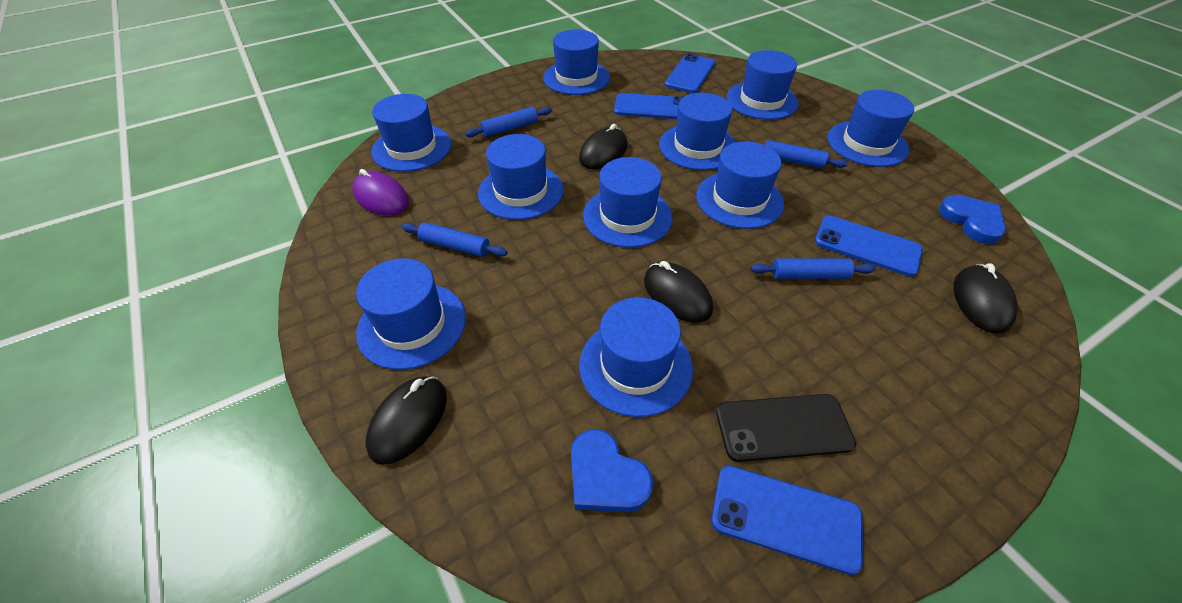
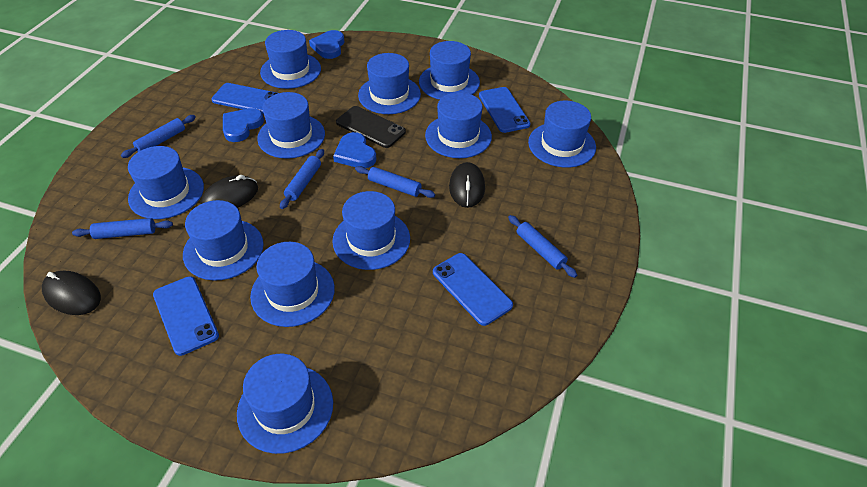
black mouse: 4 -> 3
blue hat: 10 -> 11
blue heart: 2 -> 3
blue rolling pin: 4 -> 5
purple mouse: 1 -> 0

